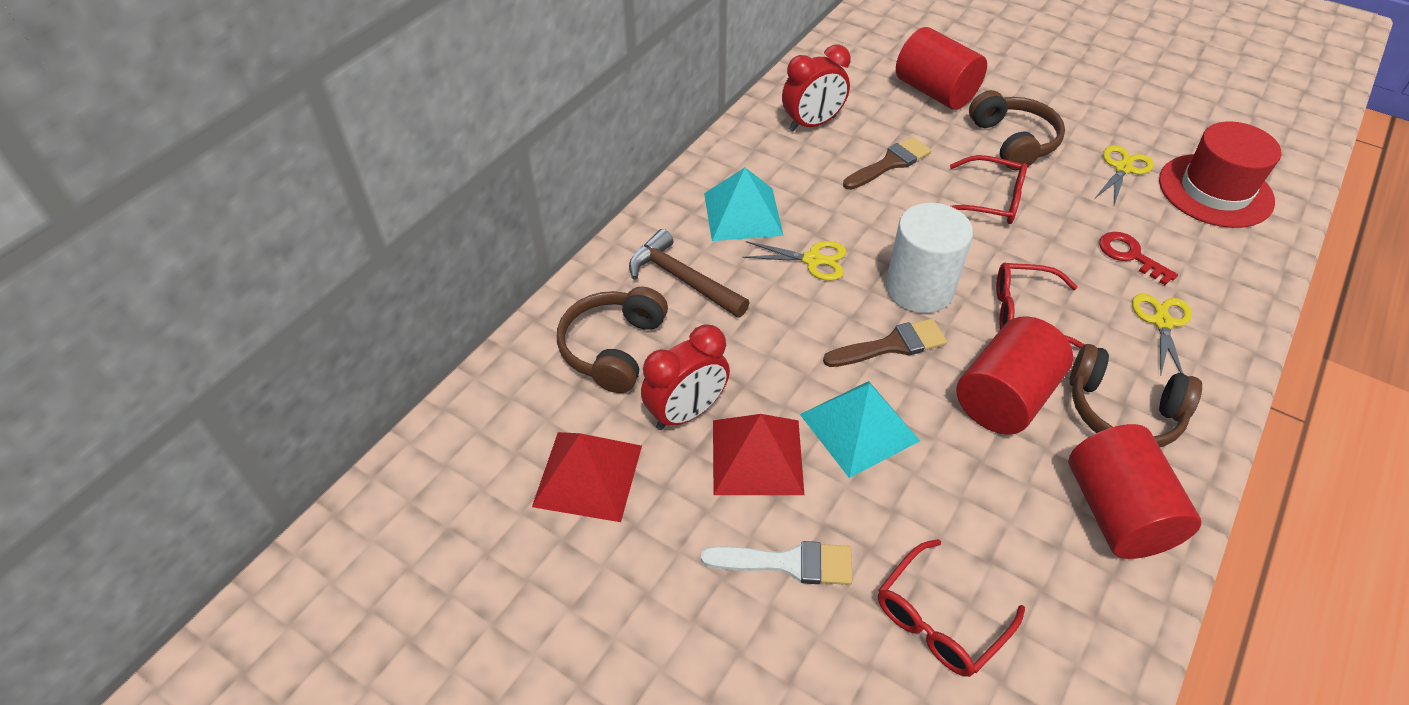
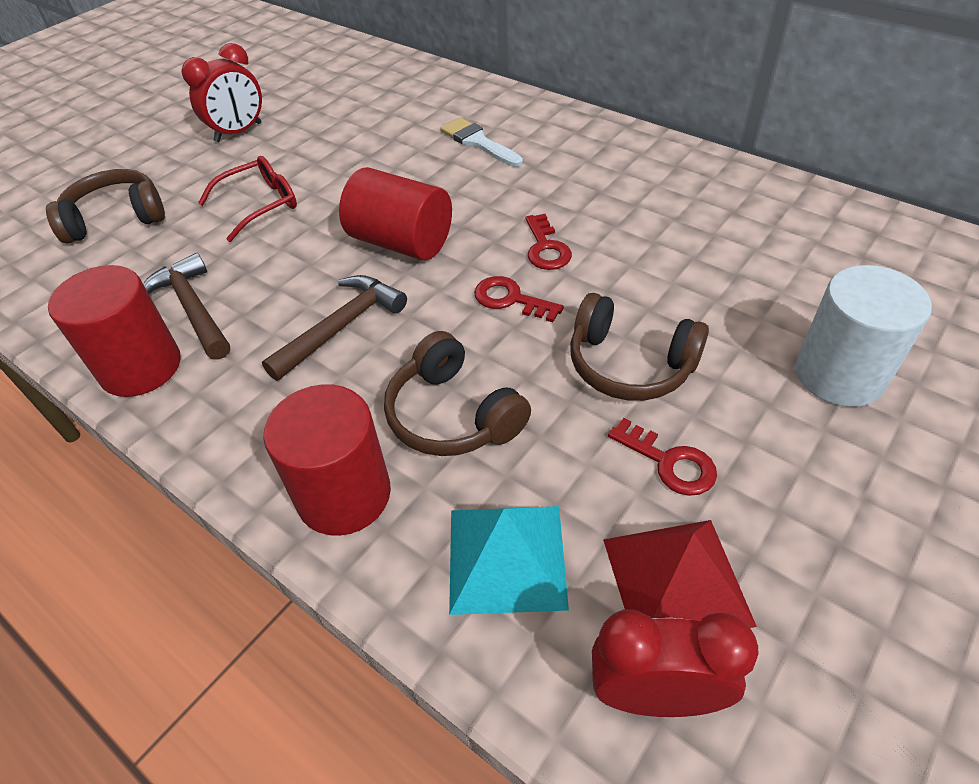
brown brush: 2 -> 0
brown hammer: 1 -> 2
red glasses: 3 -> 1
red hat: 1 -> 0
red key: 1 -> 3
red pyramid: 2 -> 1
turquoise pyramid: 2 -> 1
yellow scissors: 3 -> 0

